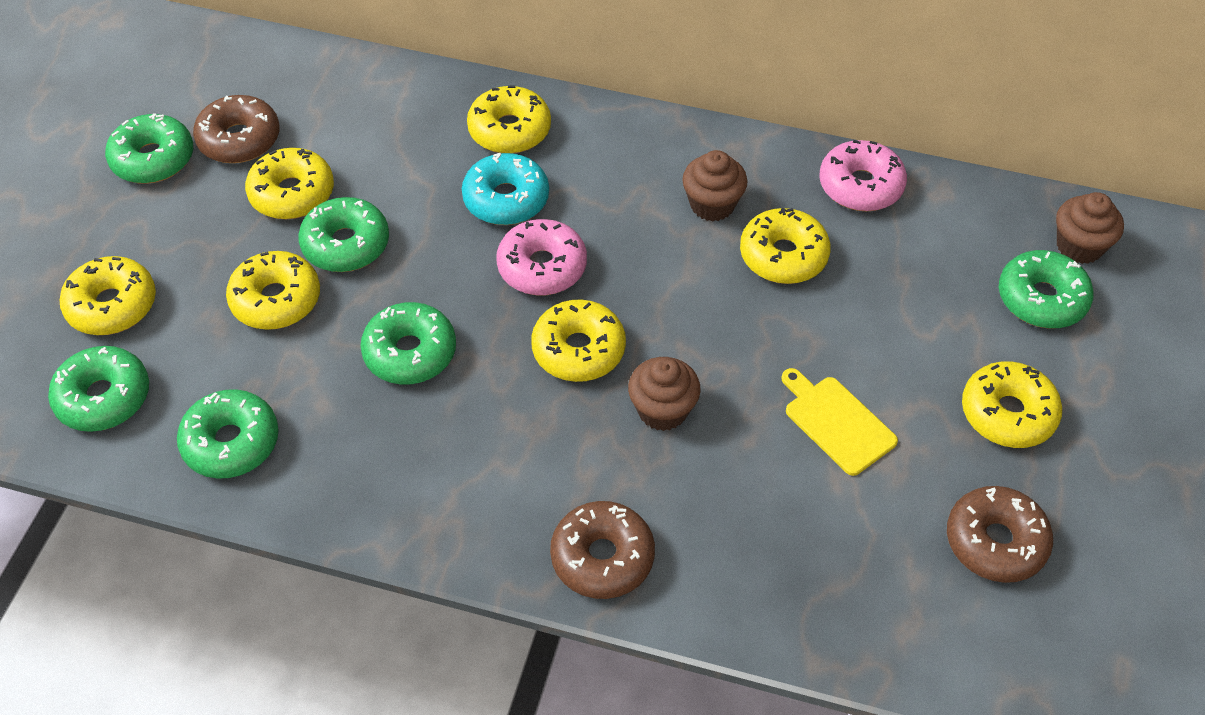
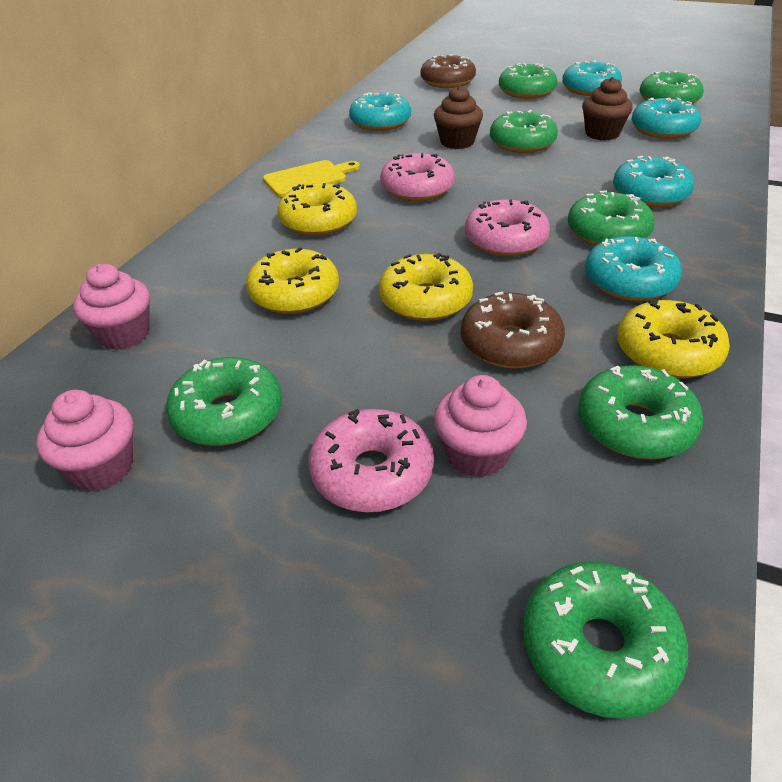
brown cupcake: 3 -> 2
brown donut: 3 -> 2
green donut: 6 -> 7
pink cupcake: 0 -> 3
pink donut: 2 -> 3
turquoise donut: 1 -> 5
yellow donut: 7 -> 4

